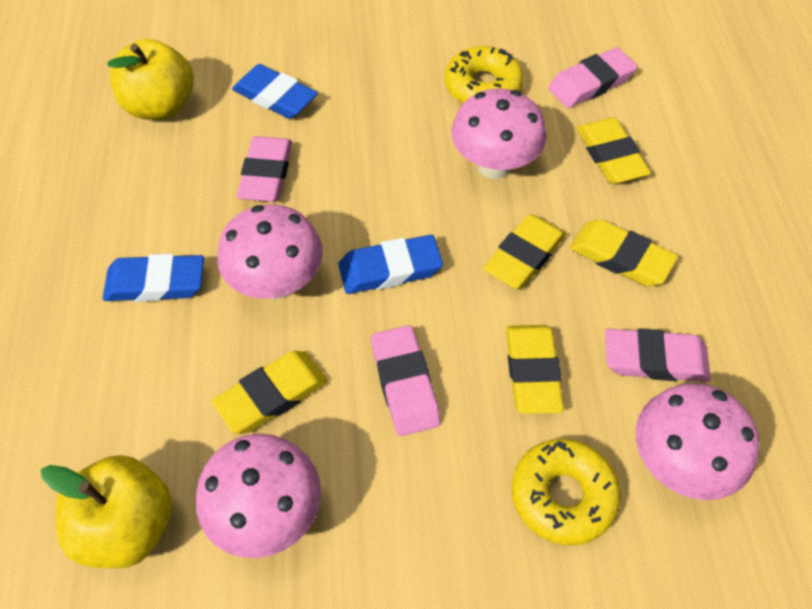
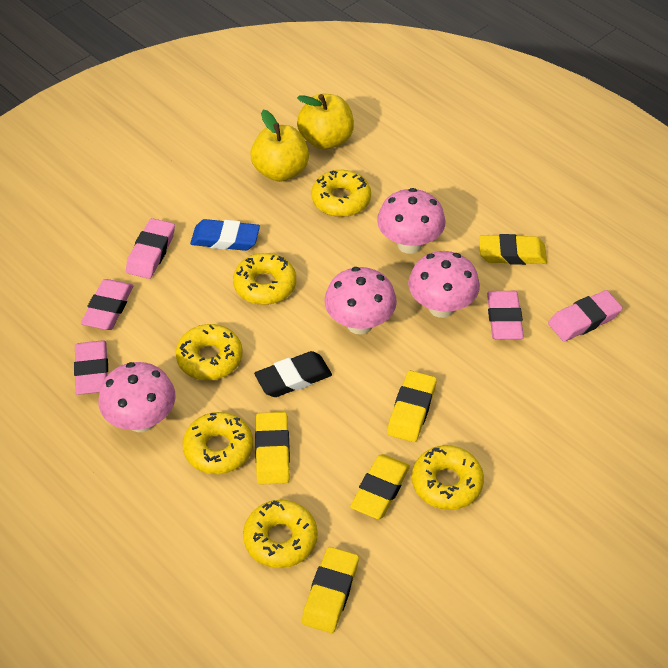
black eraser: 0 -> 1
blue eraser: 3 -> 1
pink eraser: 4 -> 5
yellow donut: 2 -> 6

